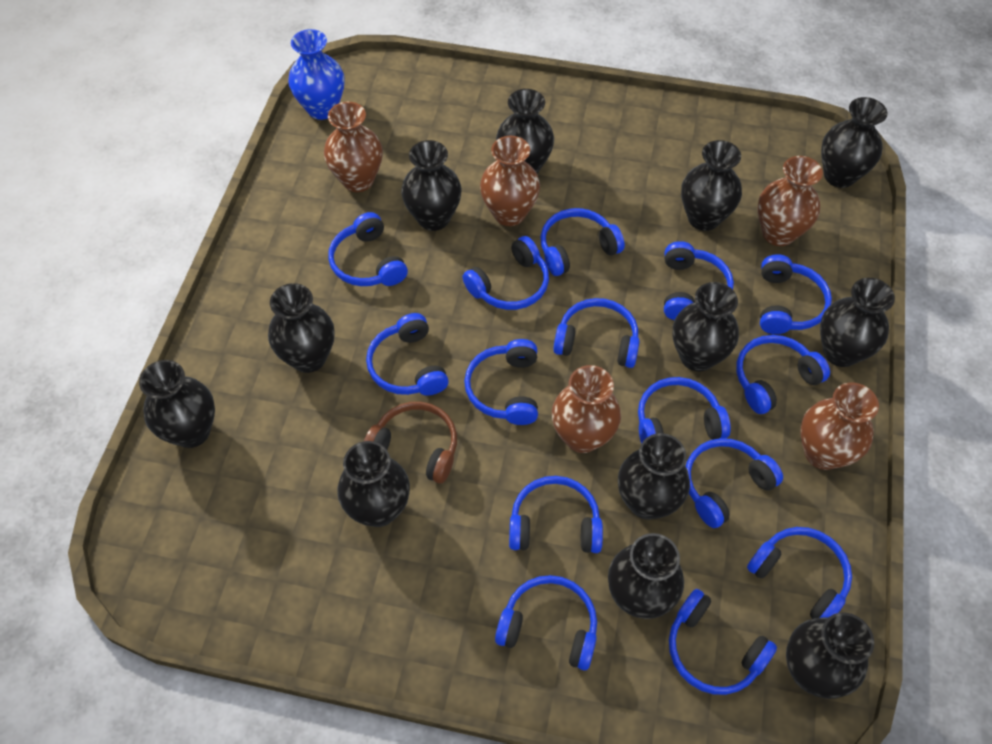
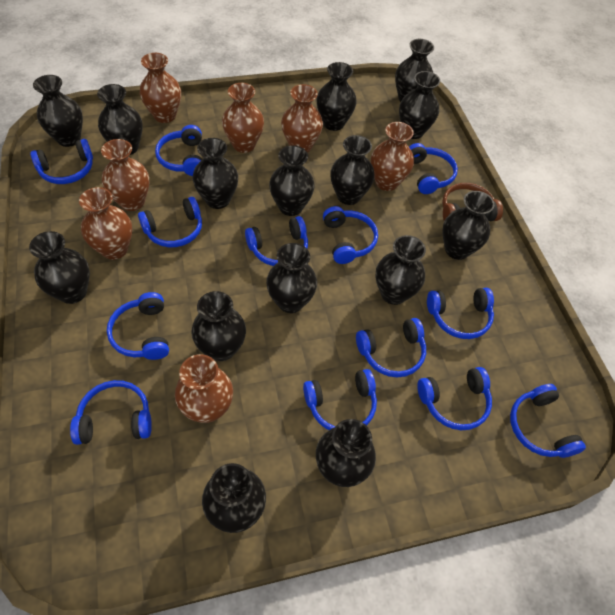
black vase: 12 -> 15
blue headphones: 15 -> 13
blue vase: 1 -> 0
brown vase: 5 -> 7

